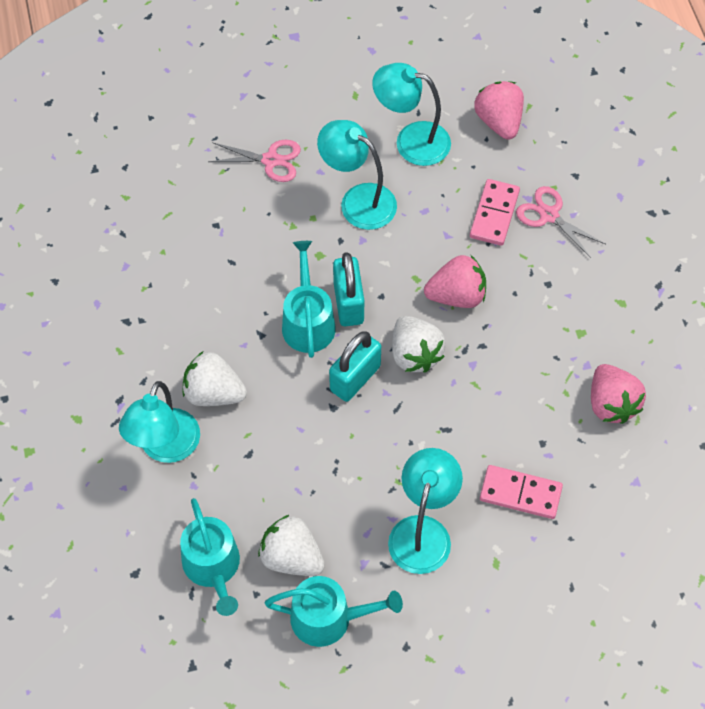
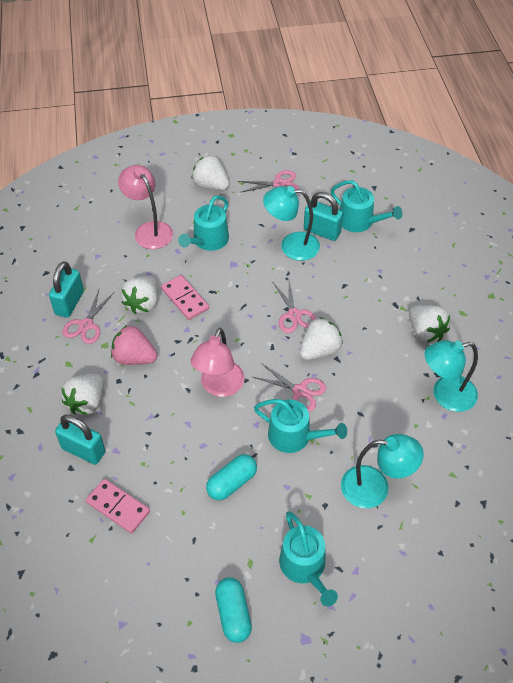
pink lamp: 0 -> 2
pink scissors: 2 -> 4
pink strawberry: 3 -> 1
turquoise capsule: 0 -> 2
turquoise lamp: 4 -> 3
turquoise padlock: 2 -> 3
turquoise watering can: 3 -> 4
white strawberry: 3 -> 5

